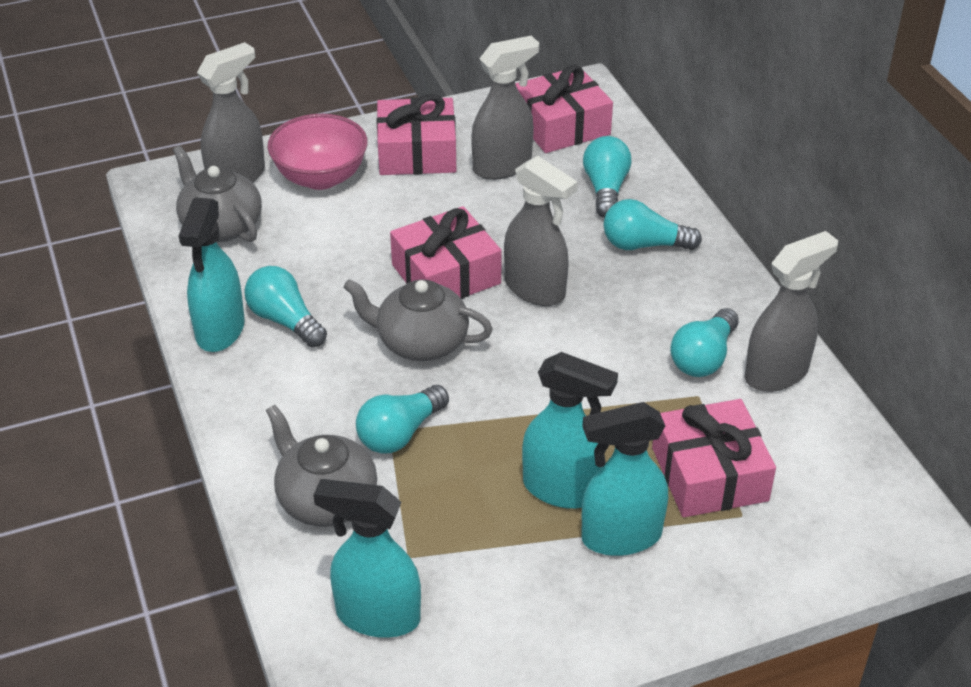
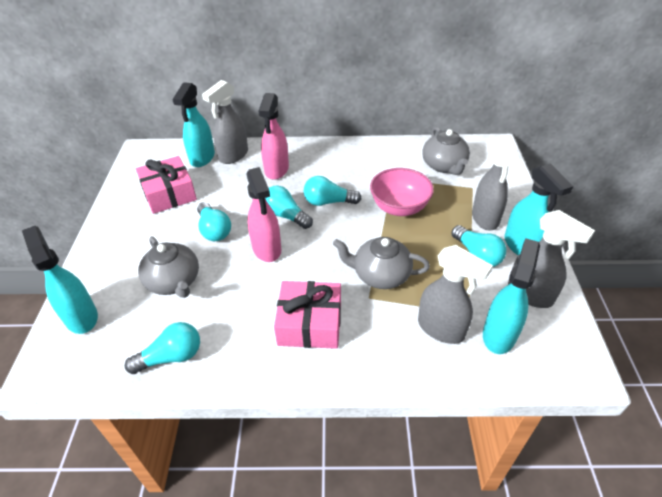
pink gift: 4 -> 2
pink spray bottle: 0 -> 2

